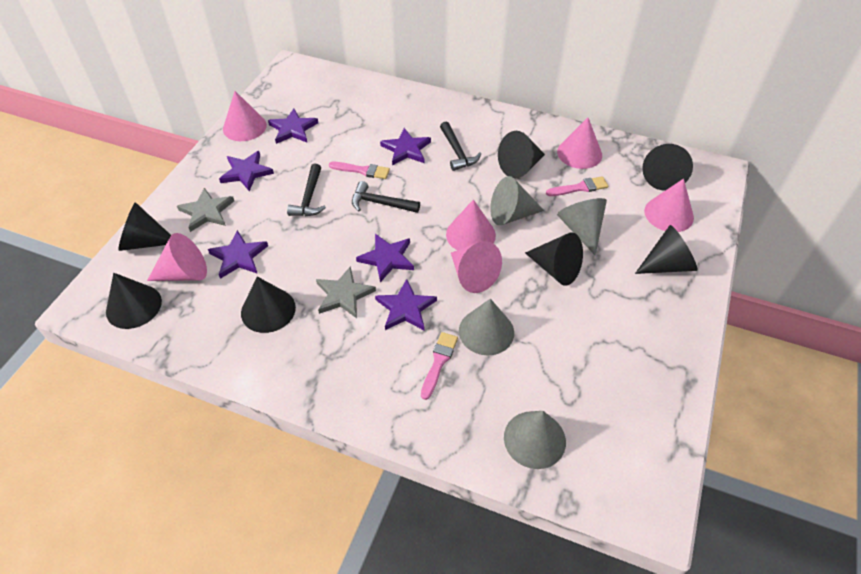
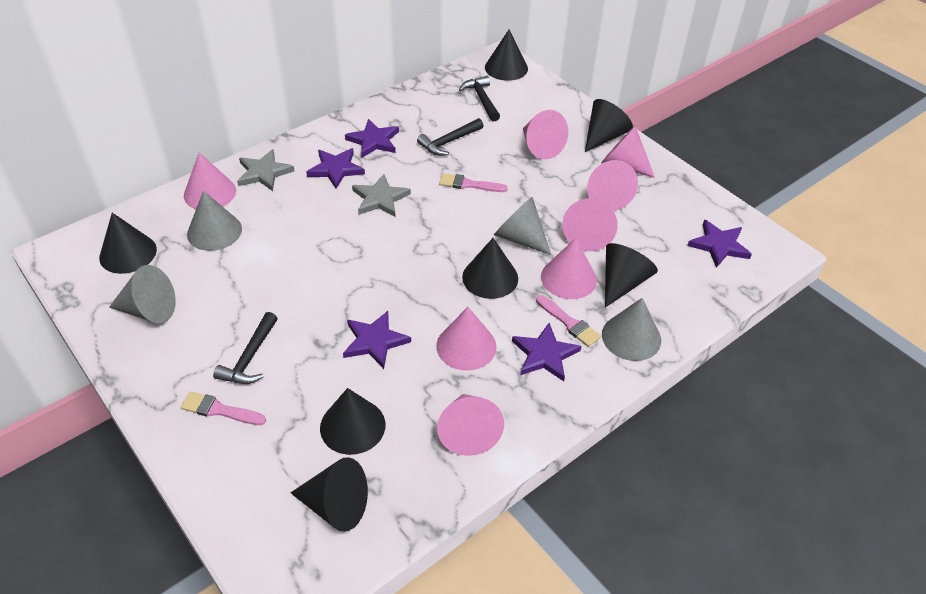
pink cone: 6 -> 8
purple star: 6 -> 5

